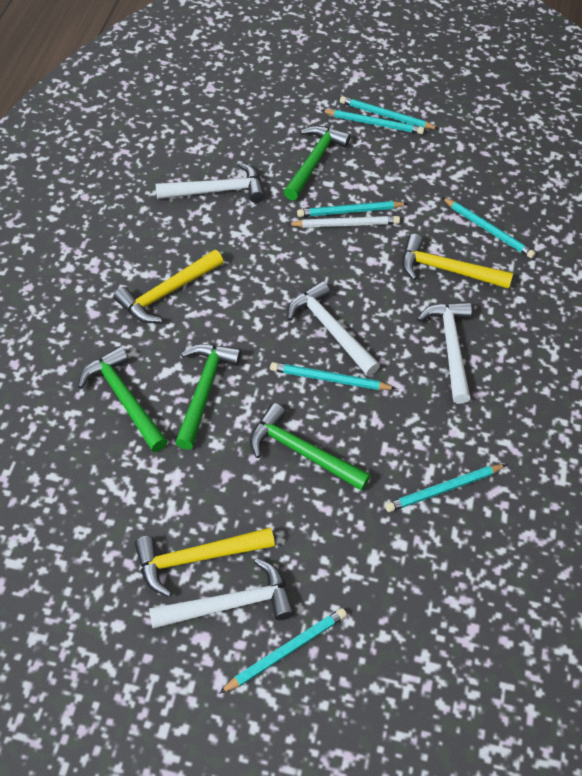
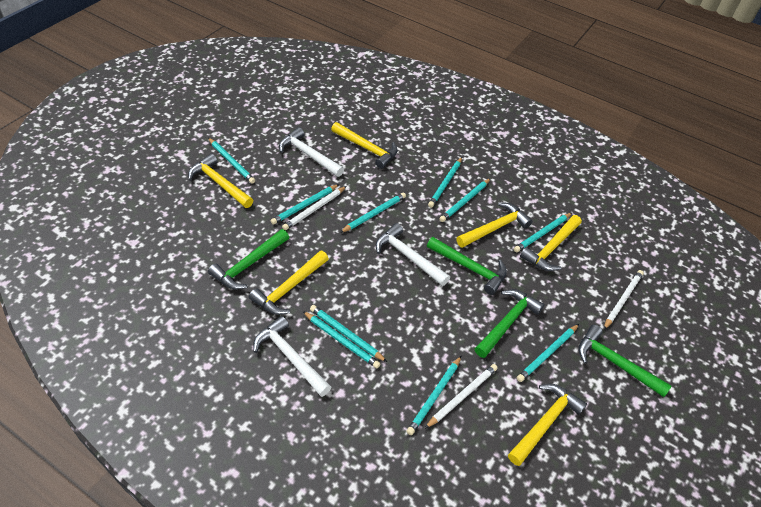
turquoise pencil: 7 -> 10
white hammer: 4 -> 3
white pencil: 1 -> 3
yellow hammer: 3 -> 6

